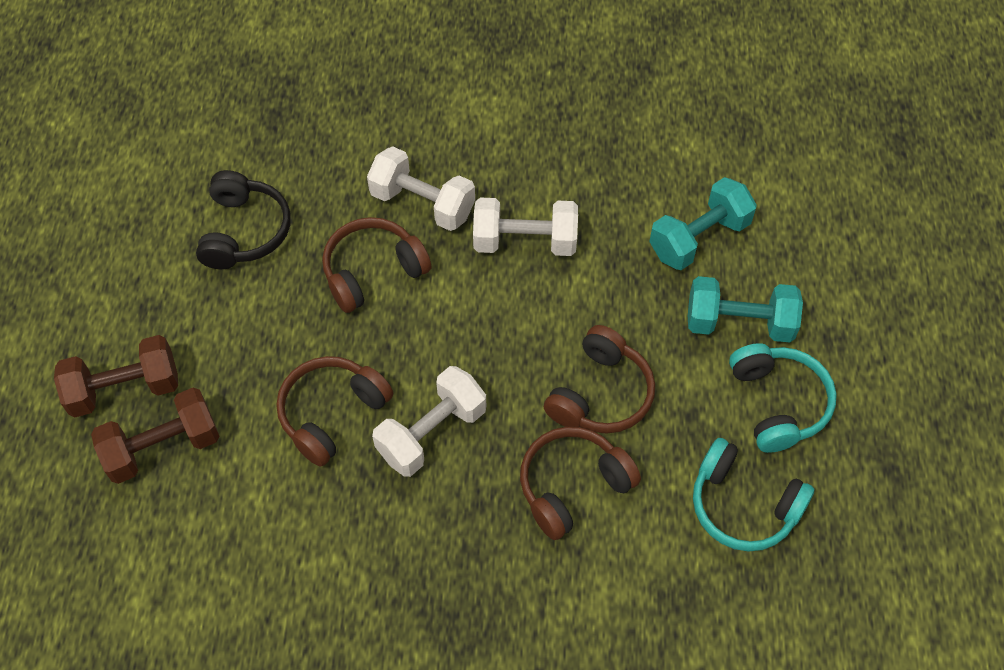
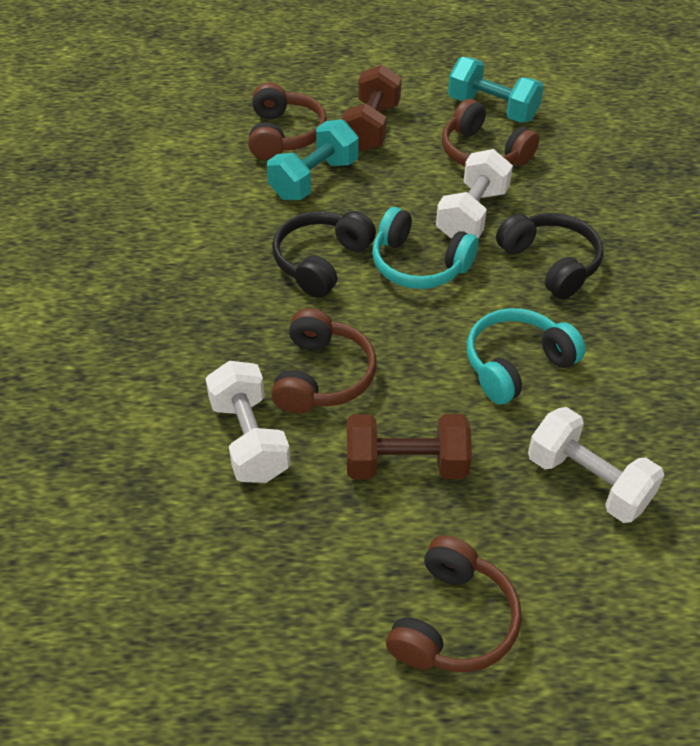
black headphones: 1 -> 2

